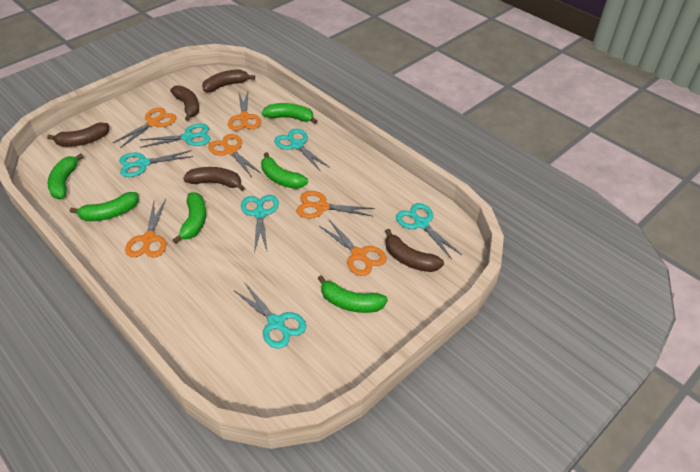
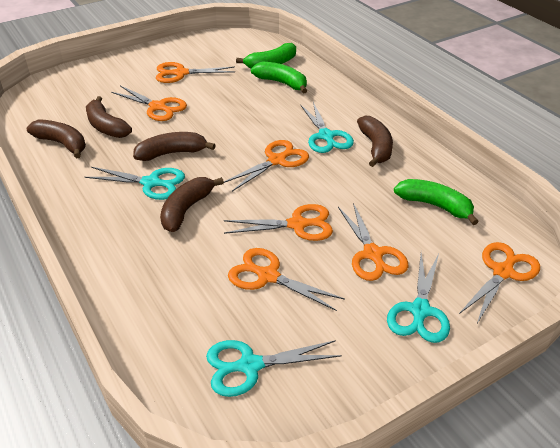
green banana: 6 -> 3
orange scissors: 6 -> 7
turquoise scissors: 6 -> 4

